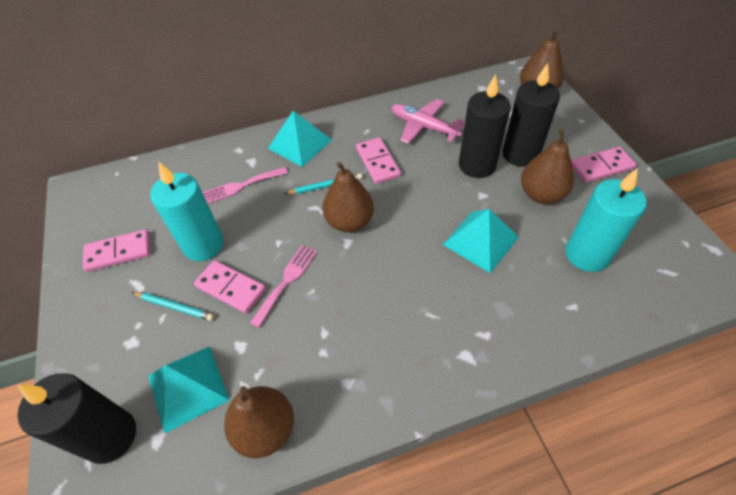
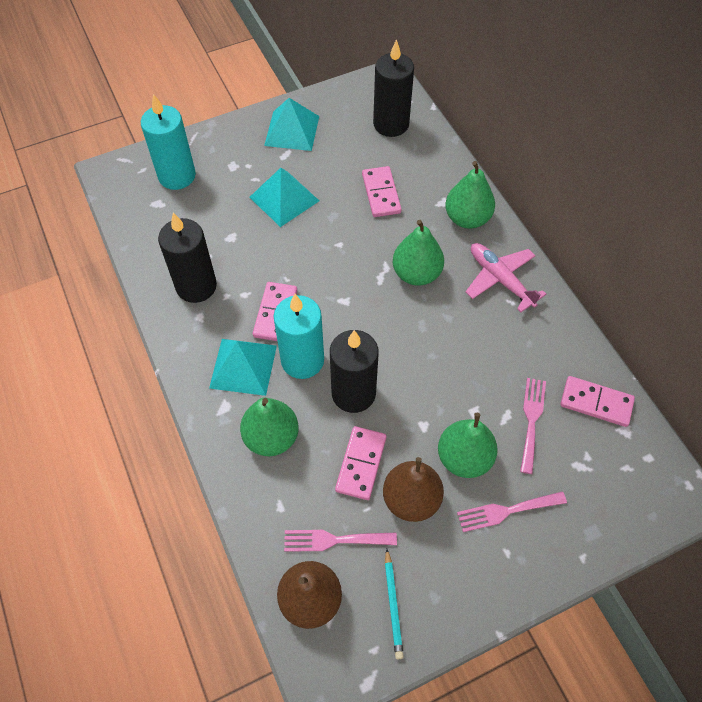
brown pear: 4 -> 2
green pear: 0 -> 4
pink fork: 2 -> 3
turquoise pencil: 2 -> 1

